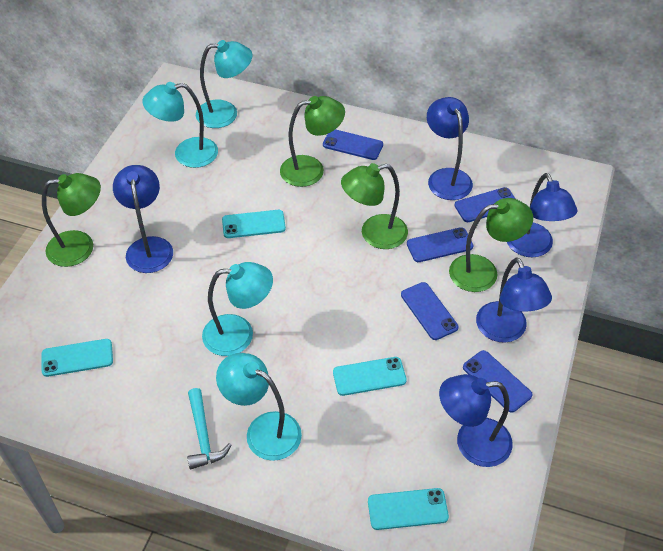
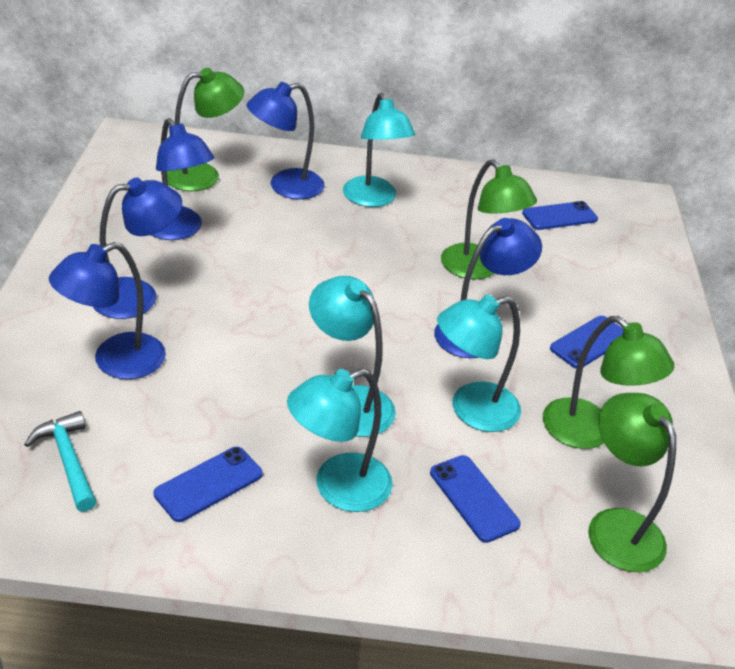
blue phone: 5 -> 4
turquoise phone: 4 -> 0

